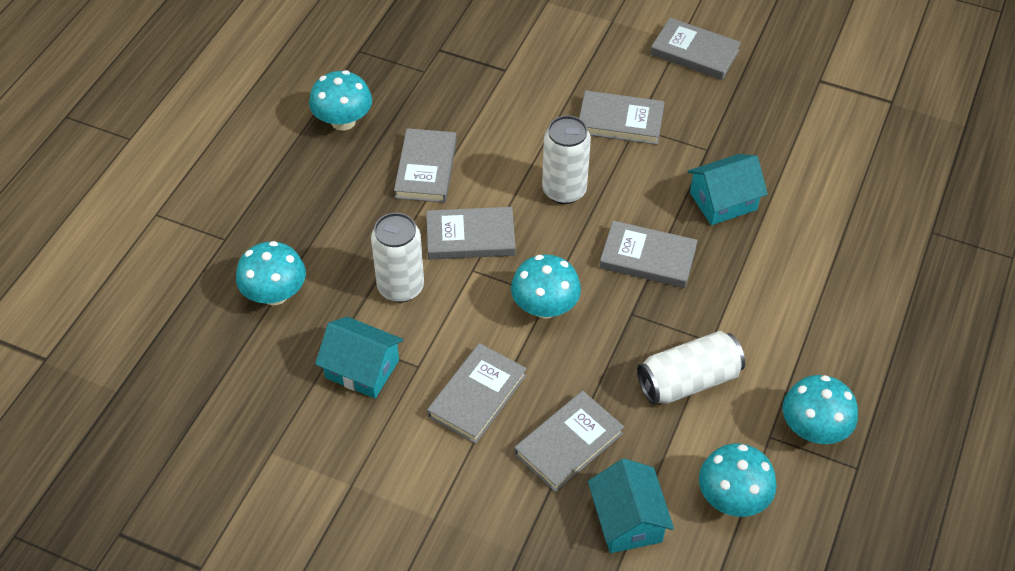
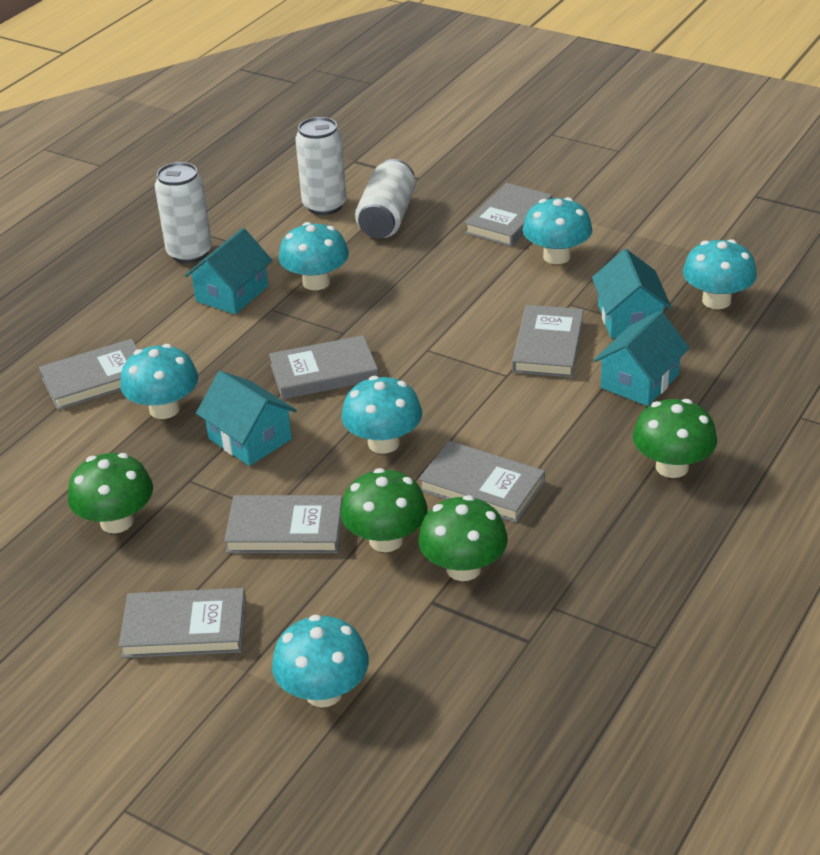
green mushroom: 0 -> 4
turquoise house: 3 -> 4
turquoise mushroom: 5 -> 6

